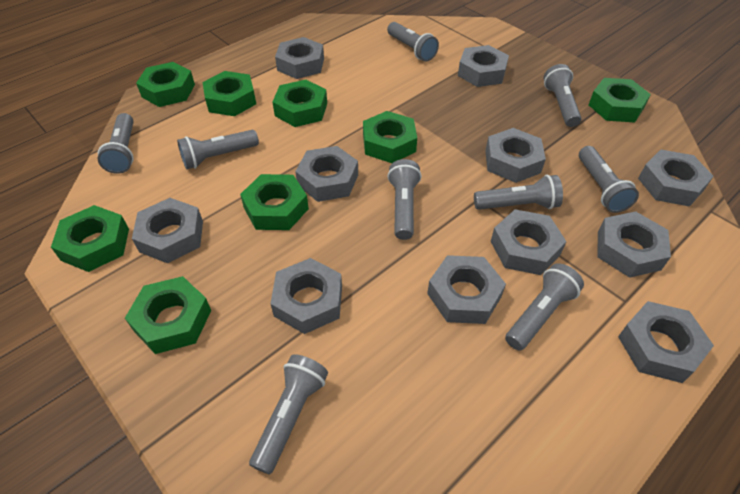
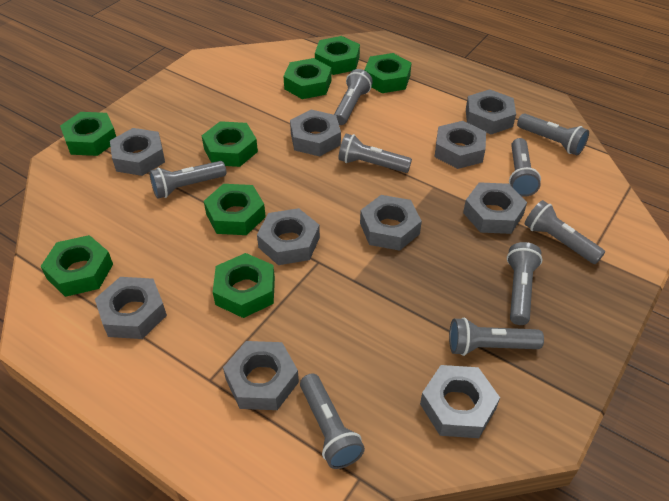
grey nut: 11 -> 10

